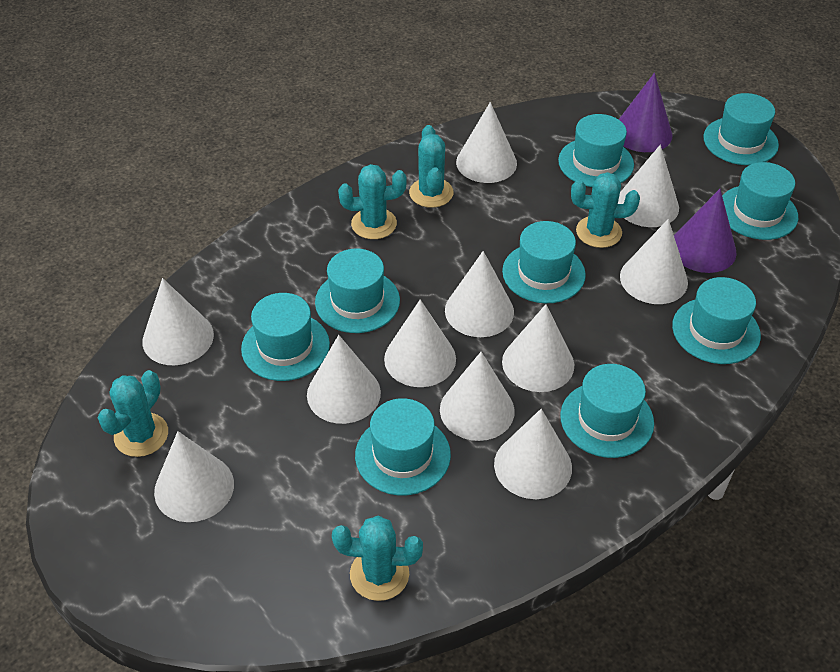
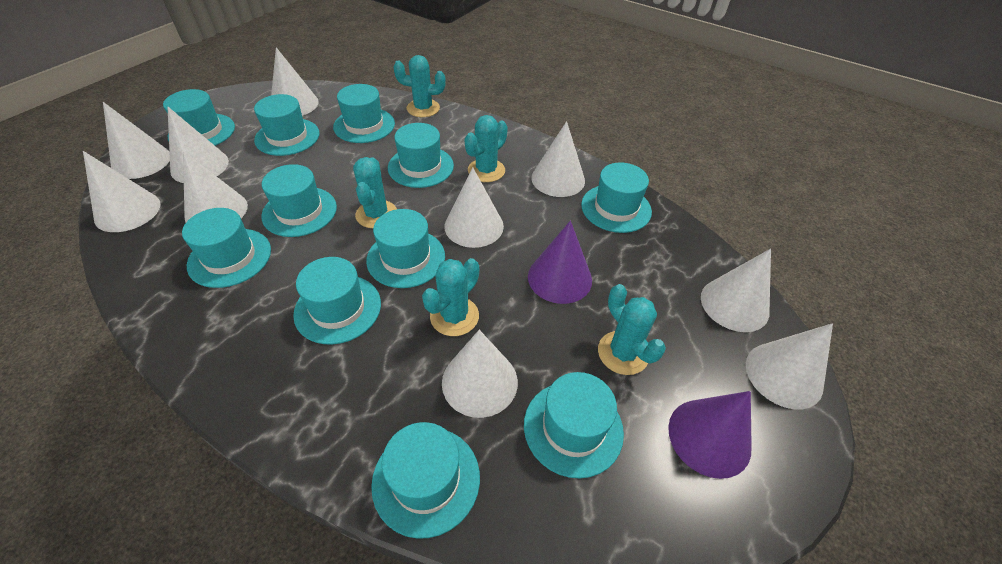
turquoise hat: 9 -> 11
white cone: 11 -> 10

